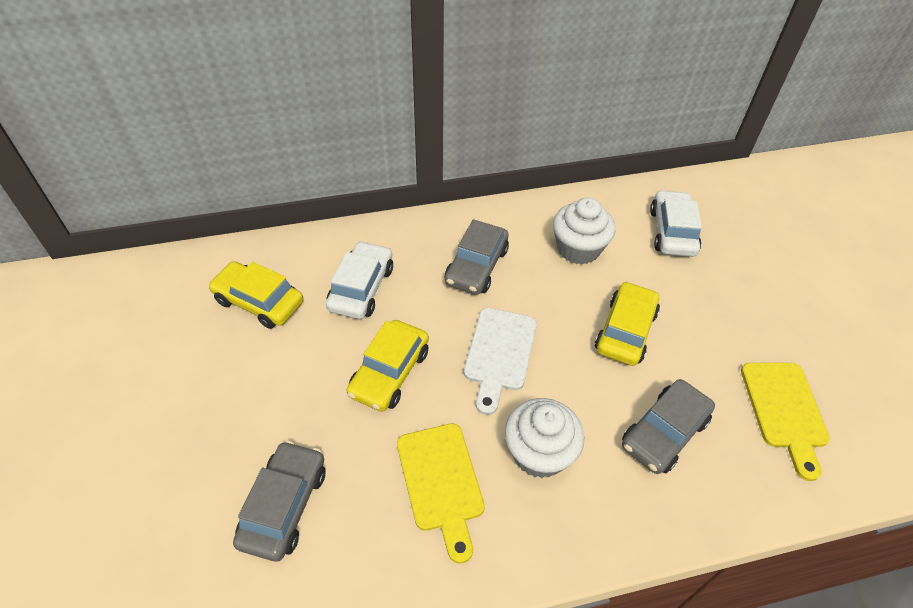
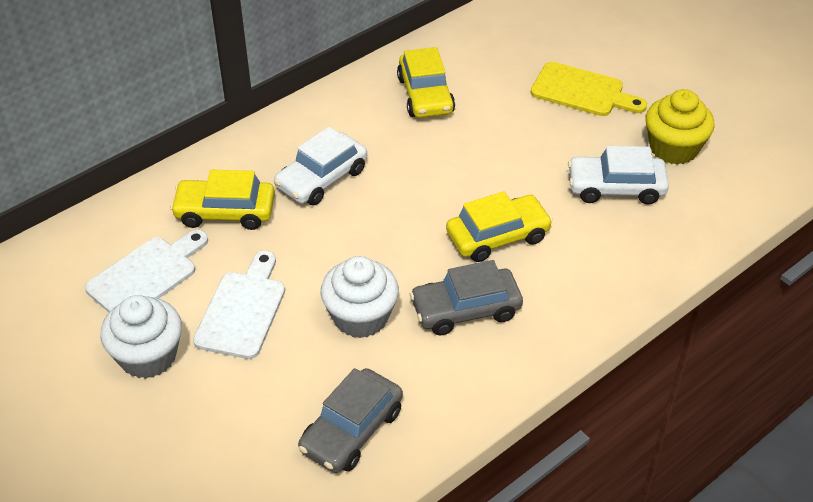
grey car: 3 -> 2
white cutting board: 1 -> 2
yellow cupcake: 0 -> 1
yellow cutting board: 2 -> 1

